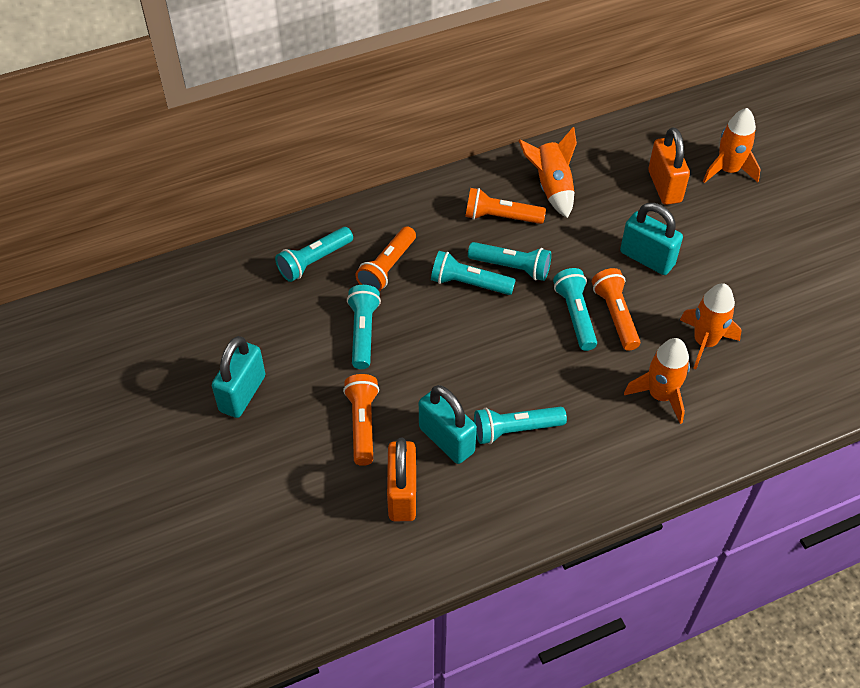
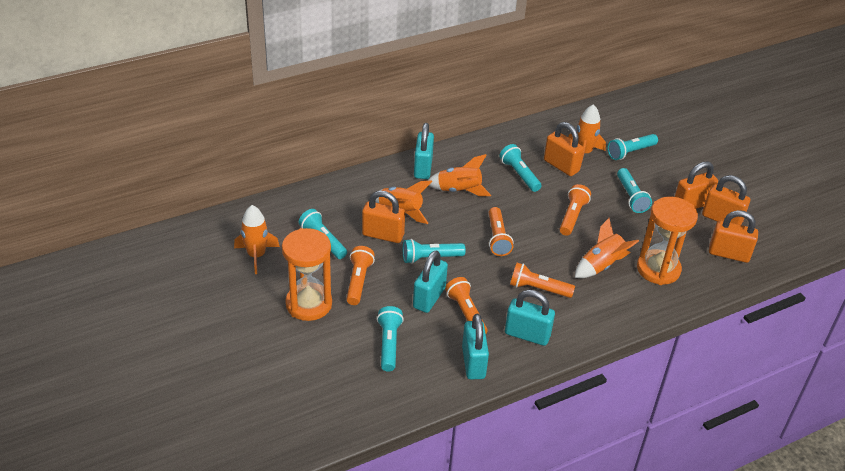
orange flashlight: 4 -> 5
orange hourglass: 0 -> 2
orange padlock: 2 -> 5
orange rocket: 4 -> 5
turquoise padlock: 3 -> 4

